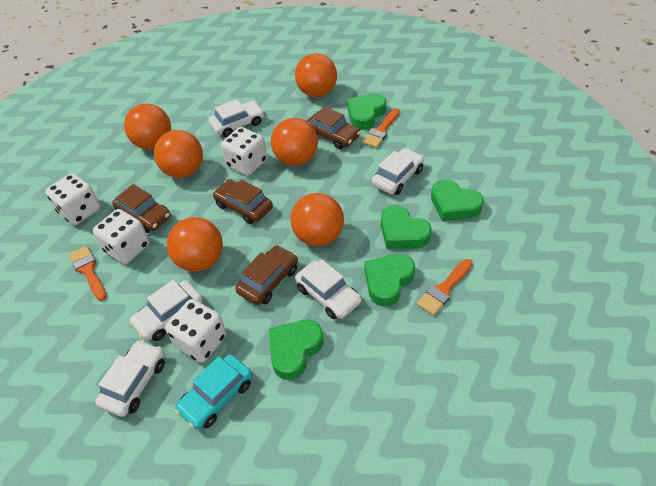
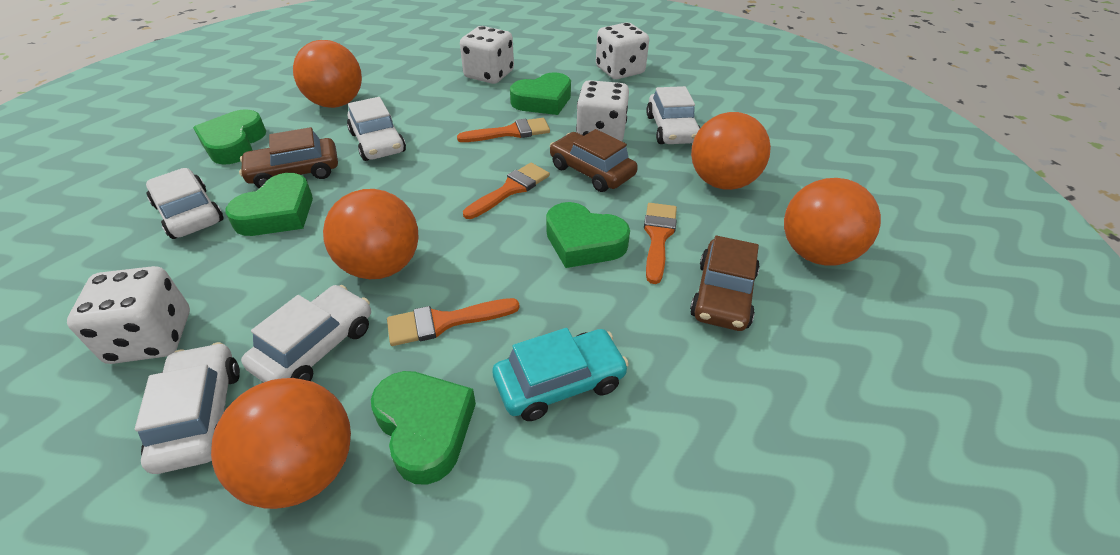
brown car: 4 -> 3
orange ball: 6 -> 5
orange brush: 3 -> 4

